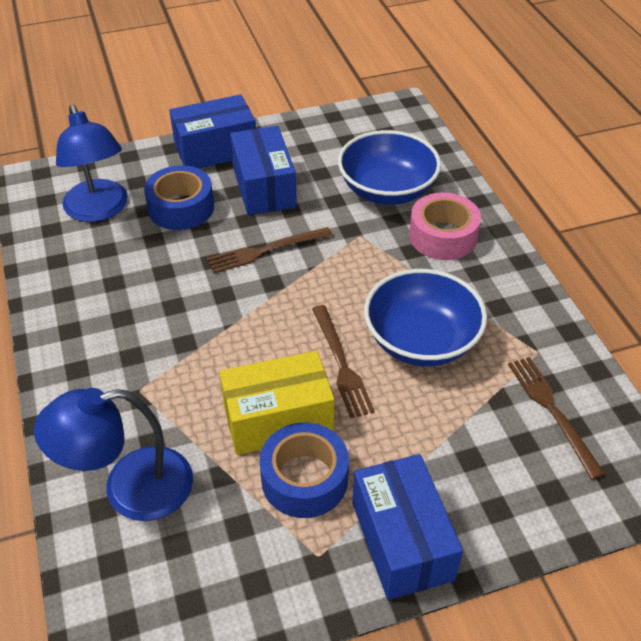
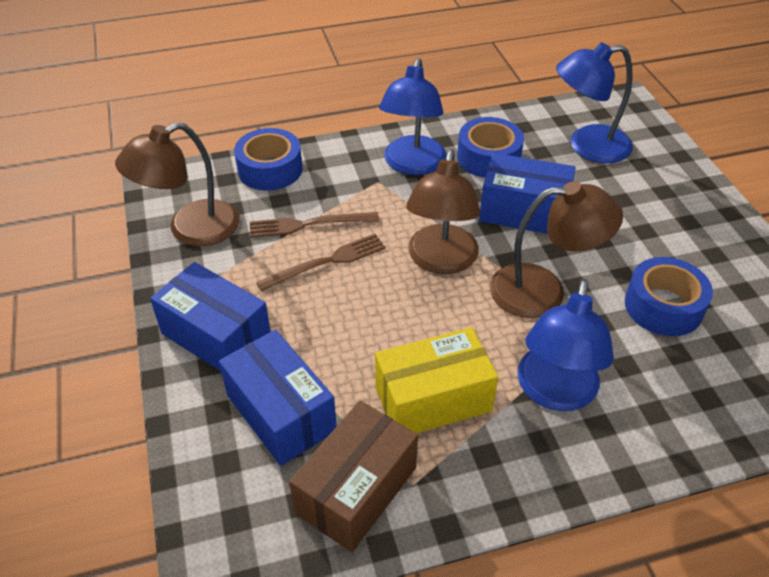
blue bowl: 2 -> 0
blue lamp: 2 -> 3
blue tape: 2 -> 3
brown box: 0 -> 1
brown fork: 3 -> 2
brown lamp: 0 -> 3
pink tape: 1 -> 0

